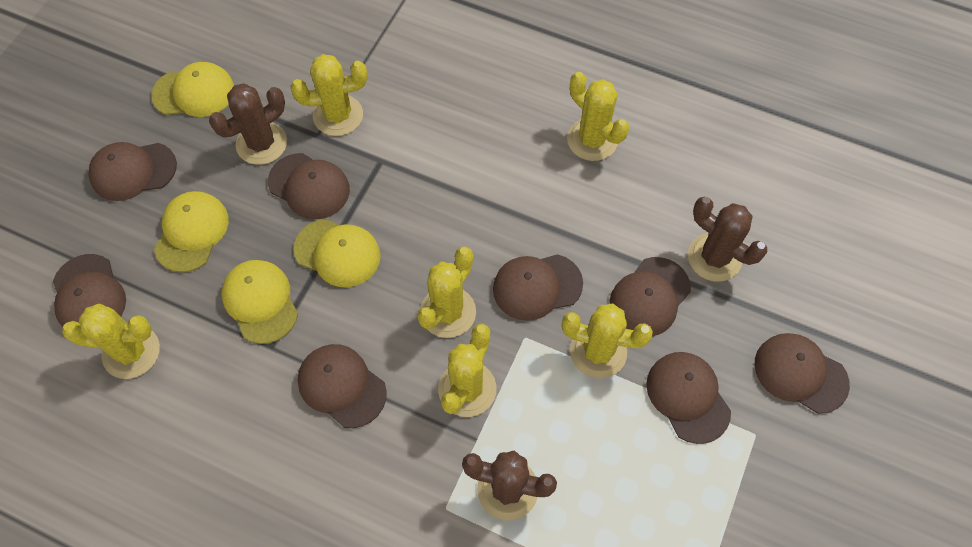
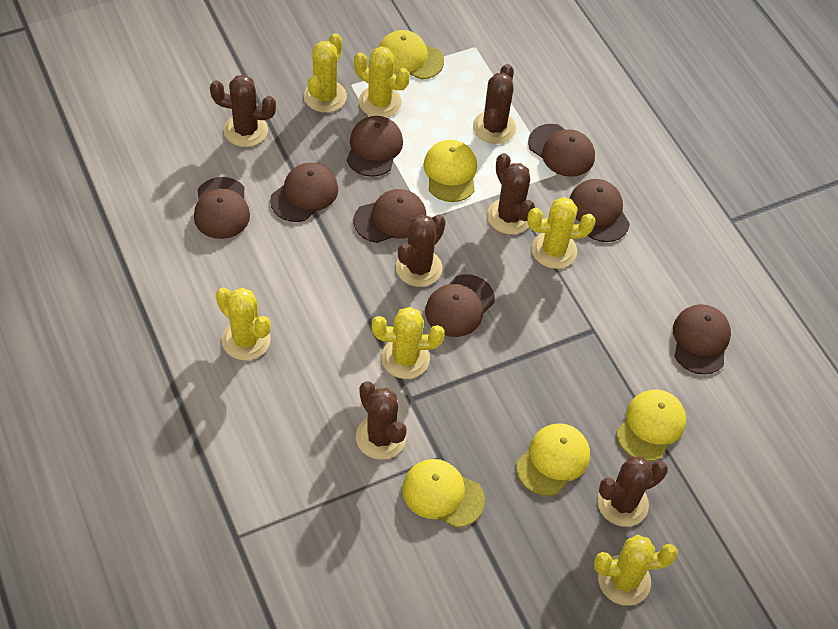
brown cactus: 3 -> 6
yellow cap: 4 -> 5

